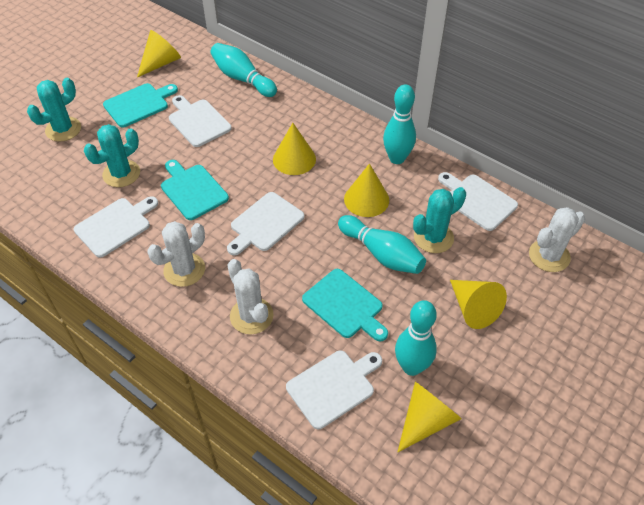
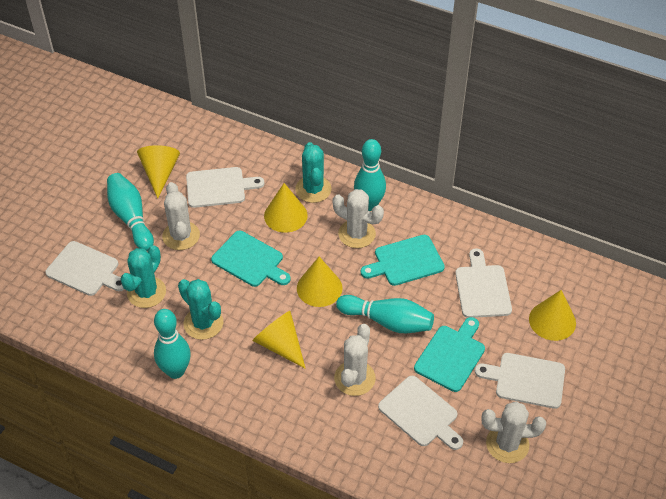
white cactus: 3 -> 4

